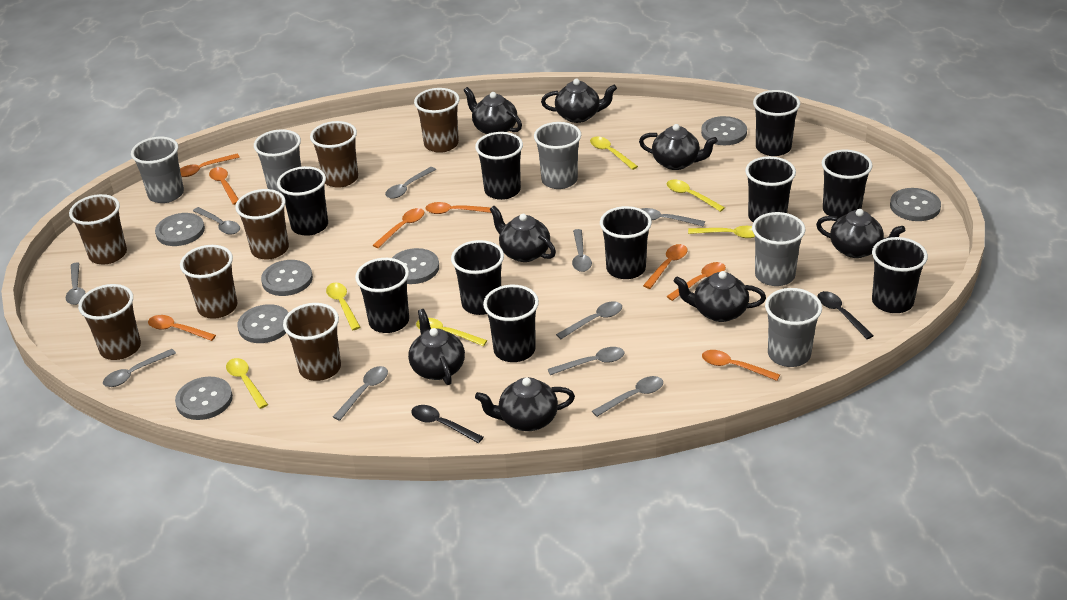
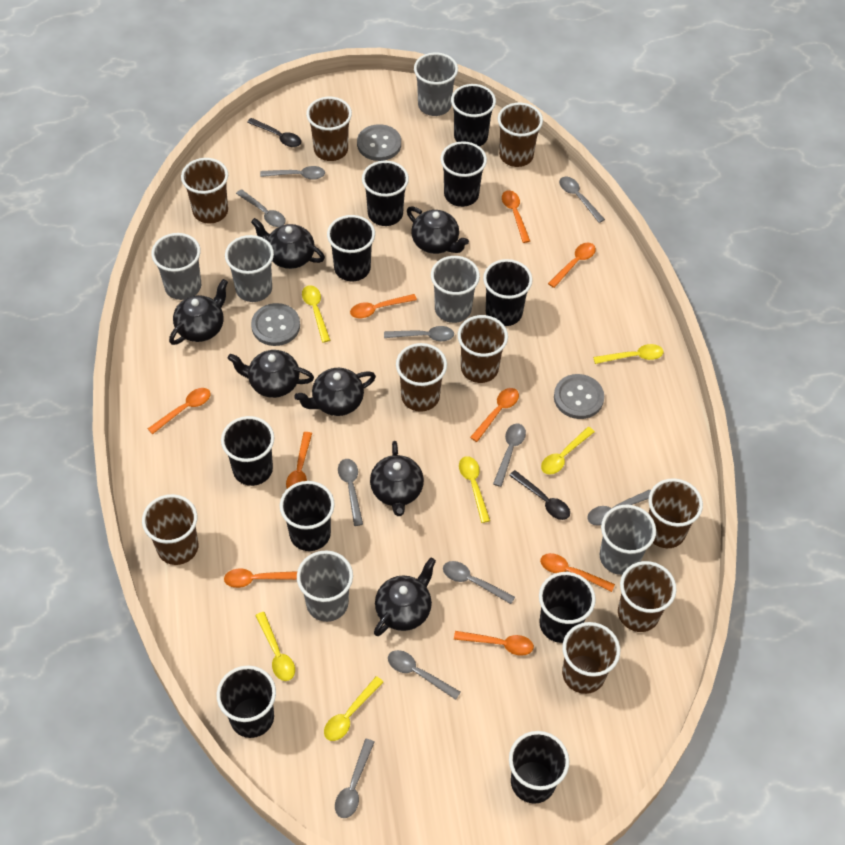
black teapot: 8 -> 7
brown cup: 7 -> 9
grey button: 7 -> 3
grey cup: 5 -> 6
orange spoon: 8 -> 9

